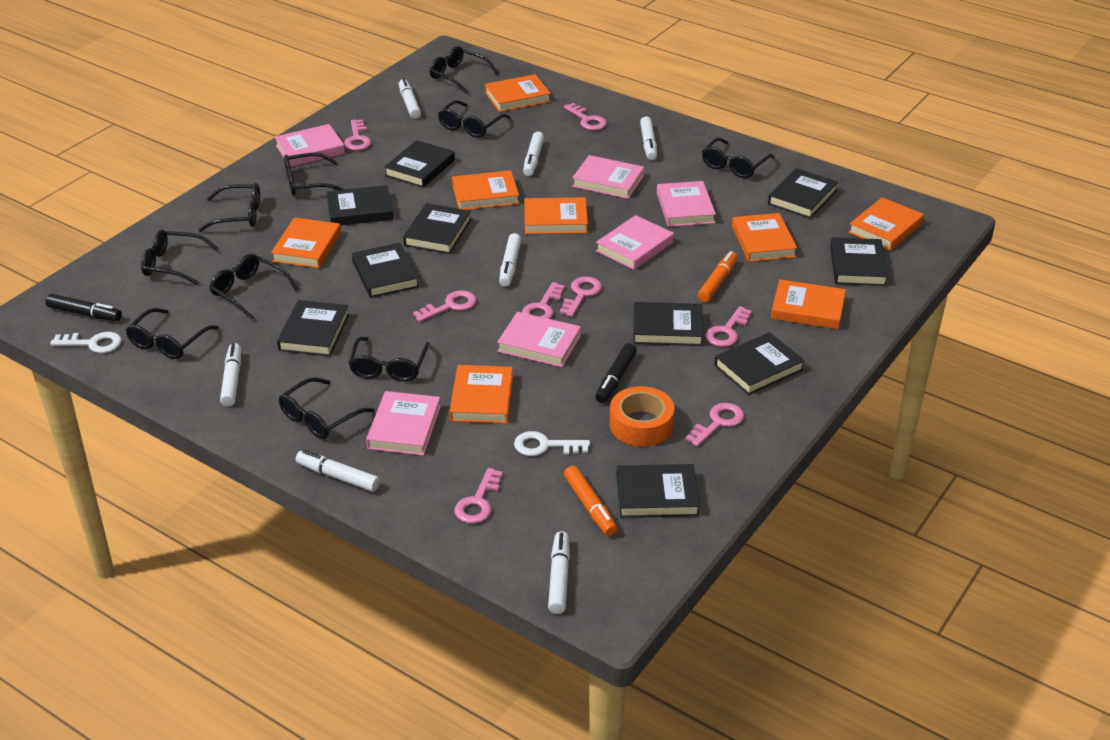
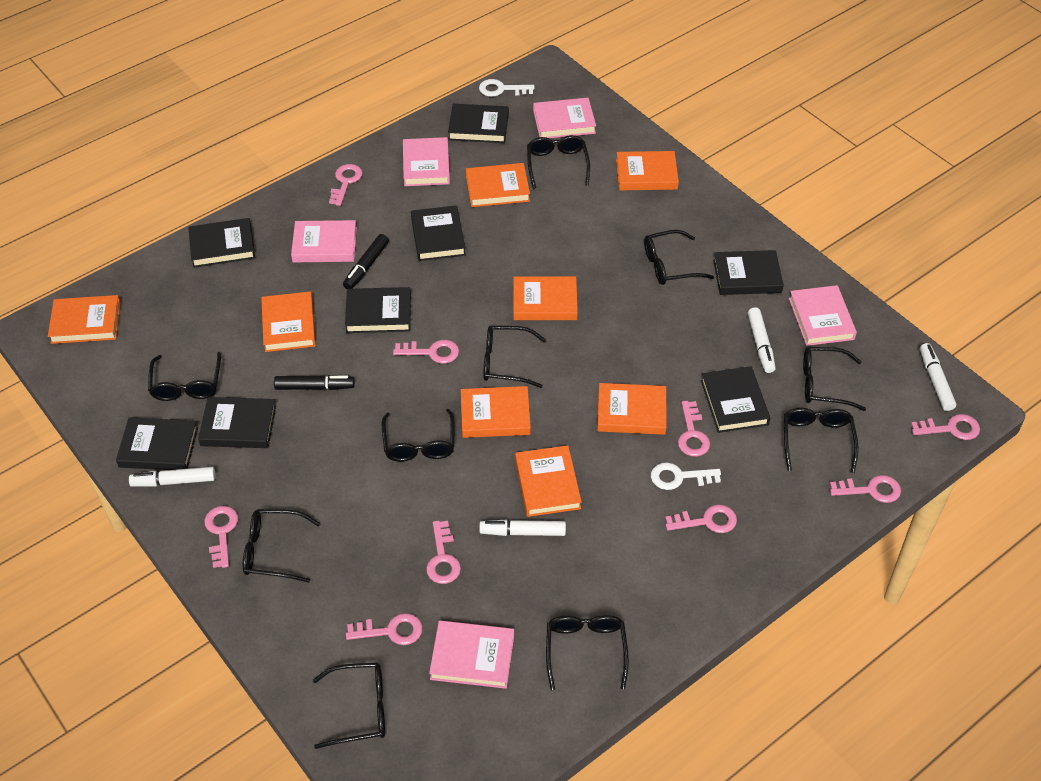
black book: 10 -> 8
orange marker: 2 -> 0
orange tape: 1 -> 0
pink book: 6 -> 5
pink key: 8 -> 9
white marker: 7 -> 4

